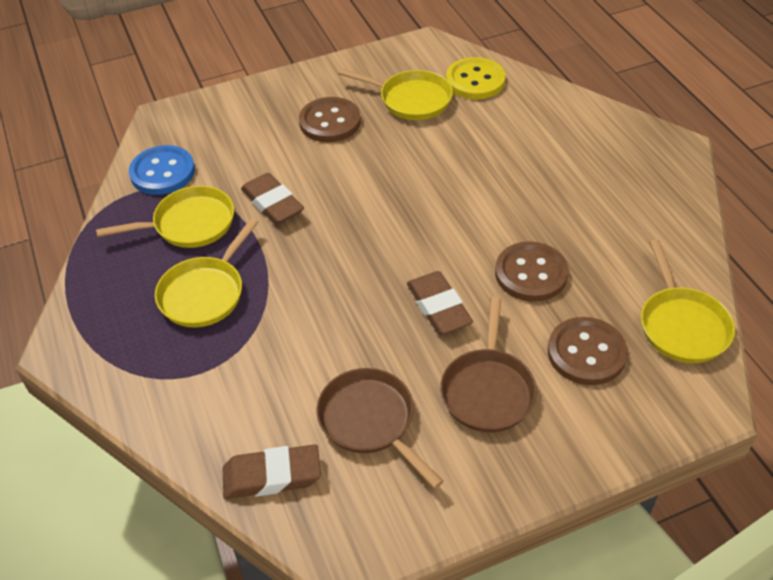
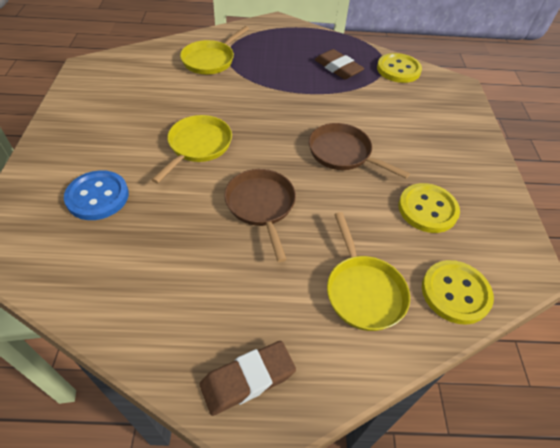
brown button: 3 -> 0
brown eraser: 3 -> 2
yellow button: 1 -> 3
yellow pan: 4 -> 3

